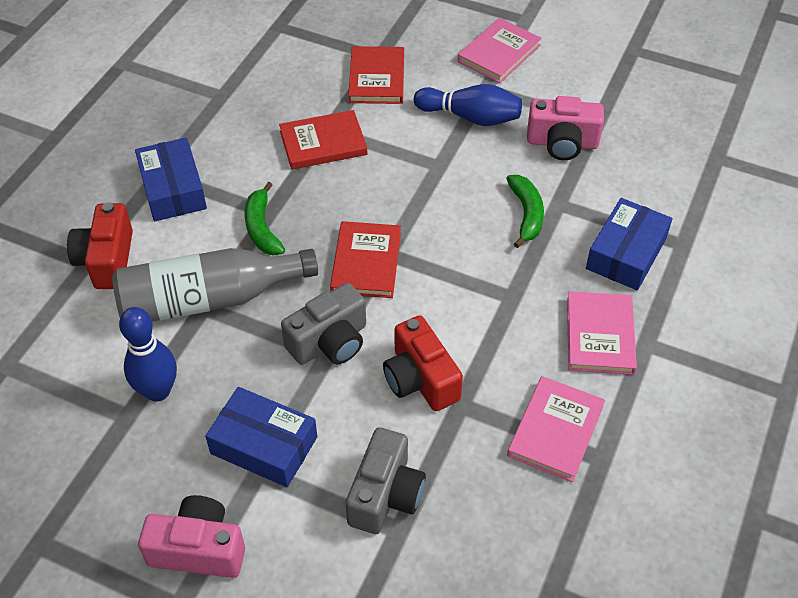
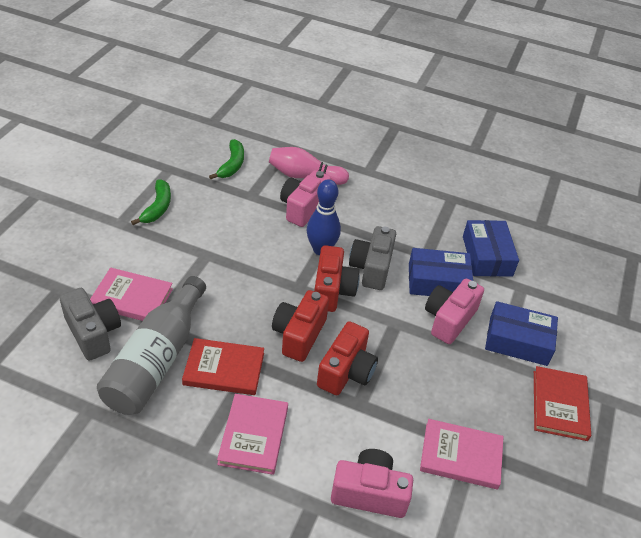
blue bowling pin: 2 -> 1
pink bowling pin: 0 -> 1
pink camera: 2 -> 3
red book: 3 -> 2
red camera: 2 -> 3

